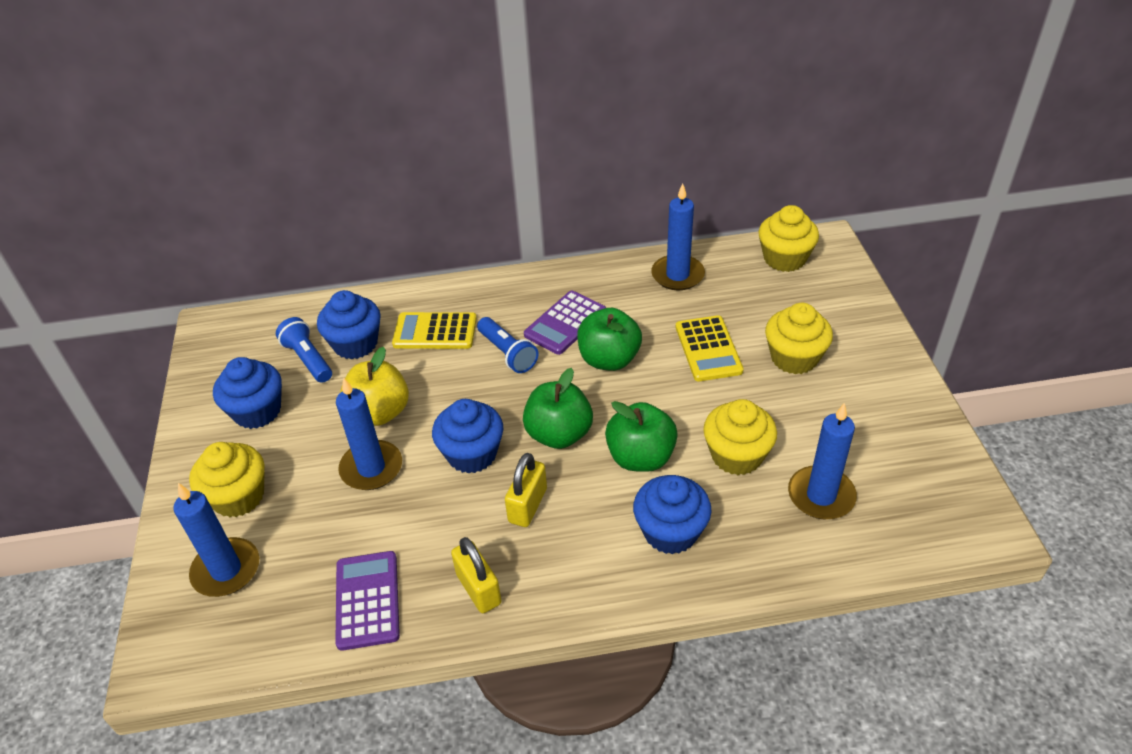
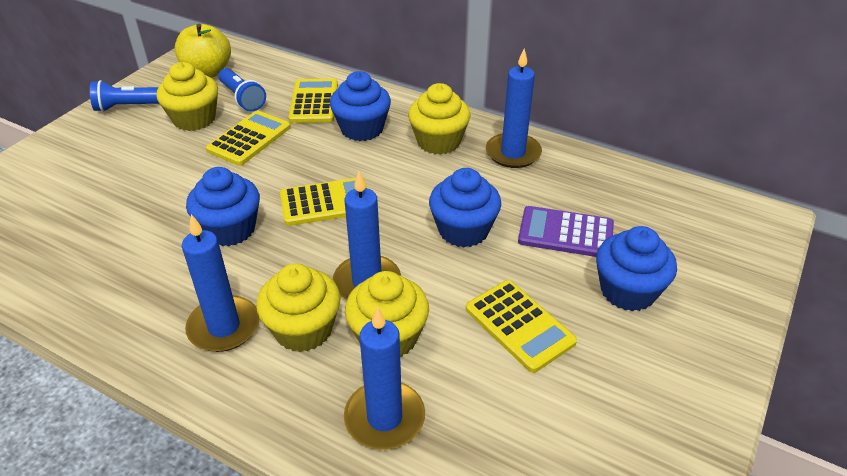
green apple: 3 -> 0
purple calculator: 2 -> 1
yellow calculator: 2 -> 4
yellow padlock: 2 -> 0

